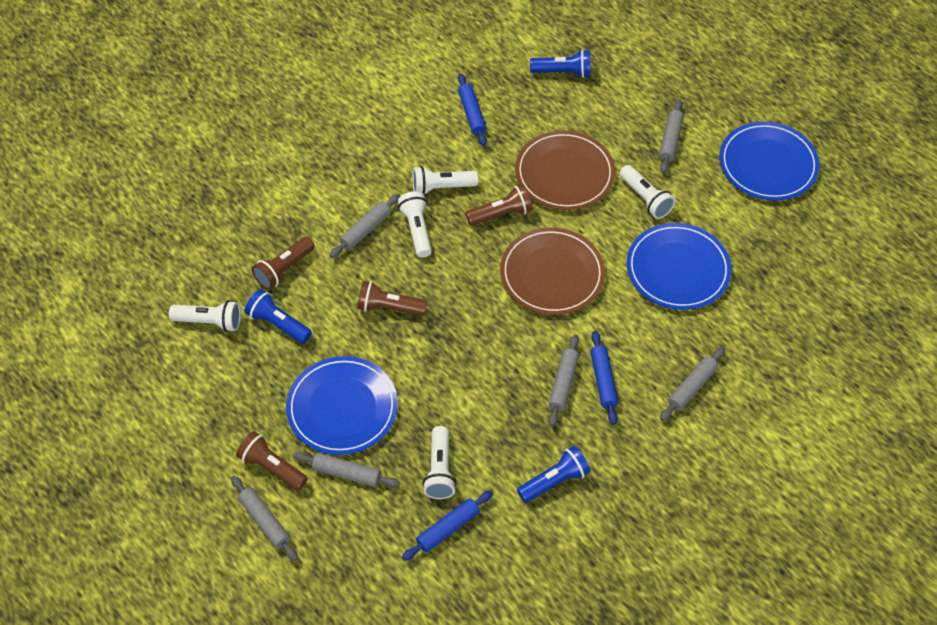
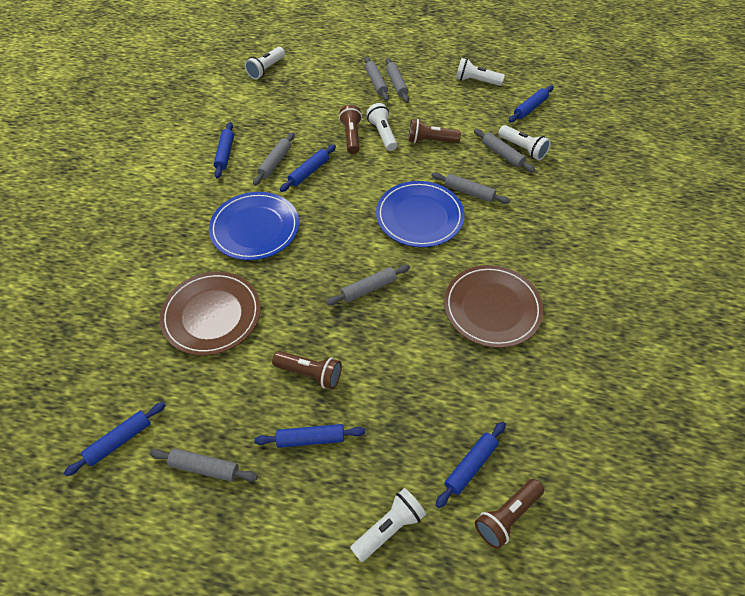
blue flashlight: 3 -> 0
blue plate: 3 -> 2
blue rolling pin: 3 -> 6
grey rolling pin: 6 -> 7

